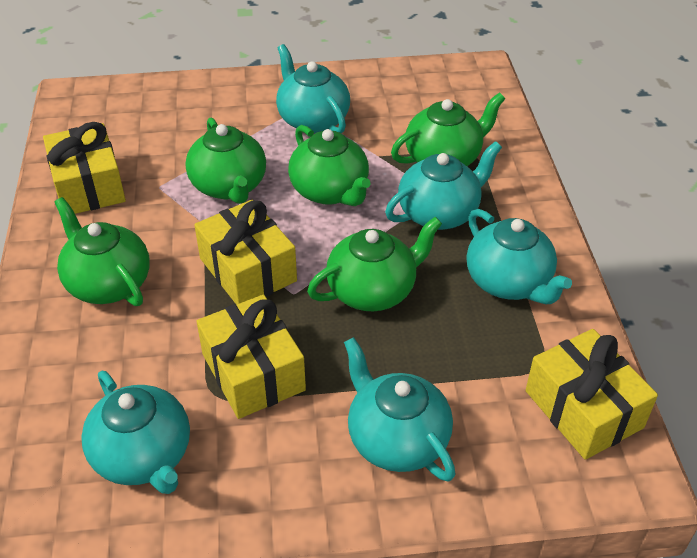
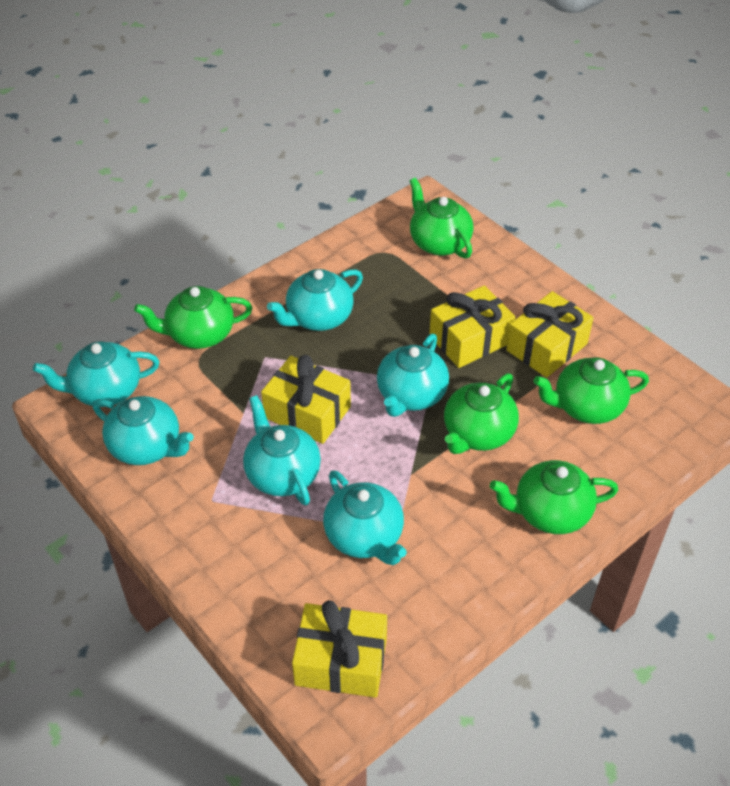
turquoise teapot: 5 -> 6

